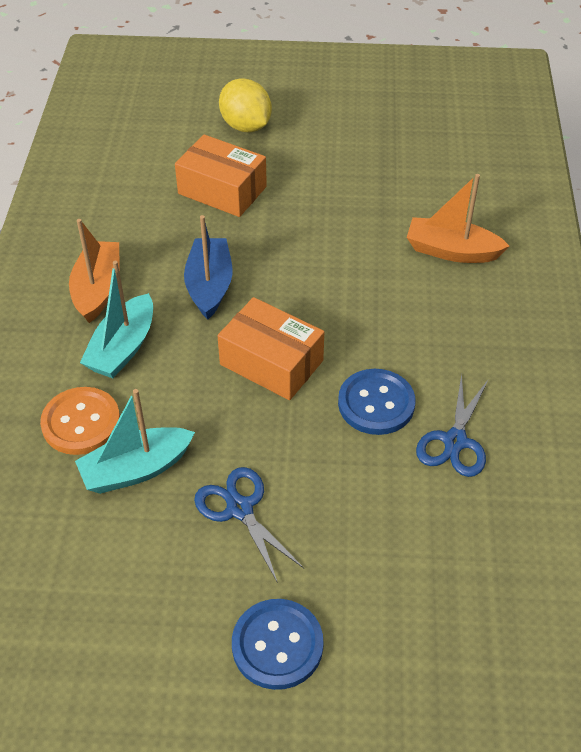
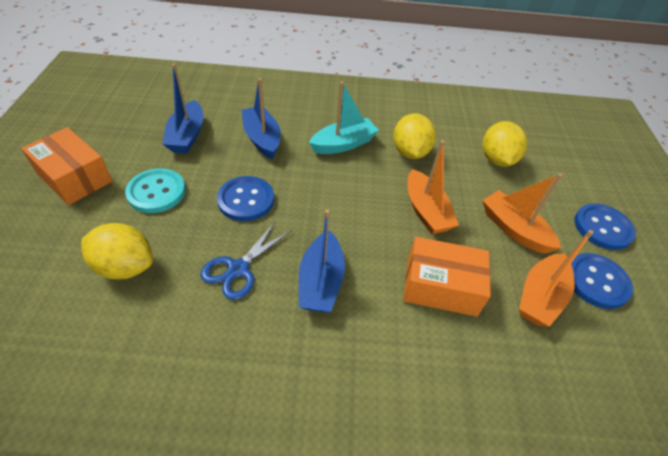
blue boat: 1 -> 3
blue button: 2 -> 3
blue scissors: 2 -> 1
orange boat: 2 -> 3
orange button: 1 -> 0
turquoise boat: 2 -> 1
turquoise button: 0 -> 1
yellow lemon: 1 -> 3

